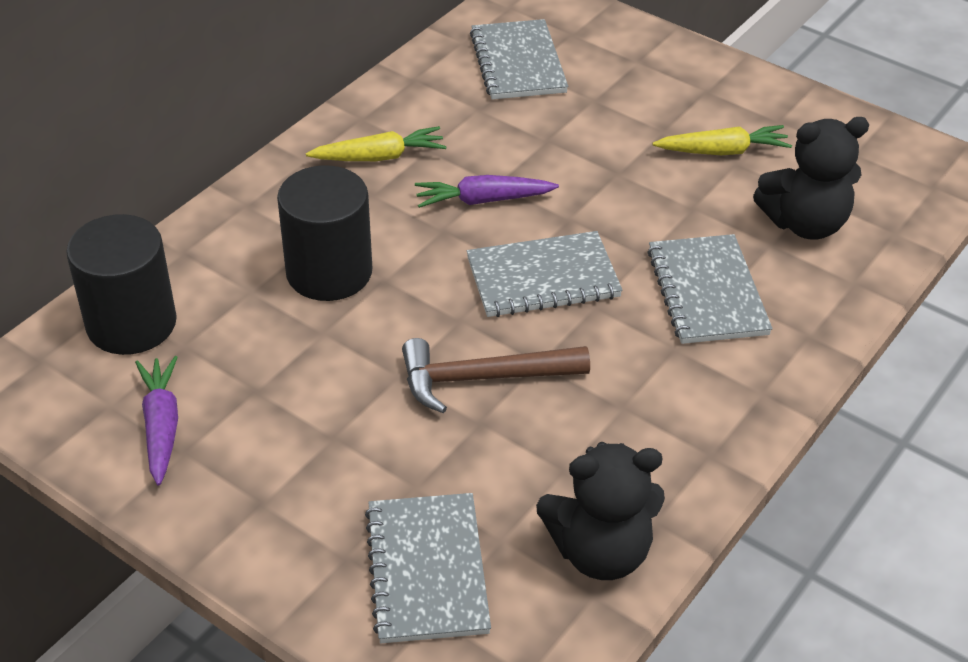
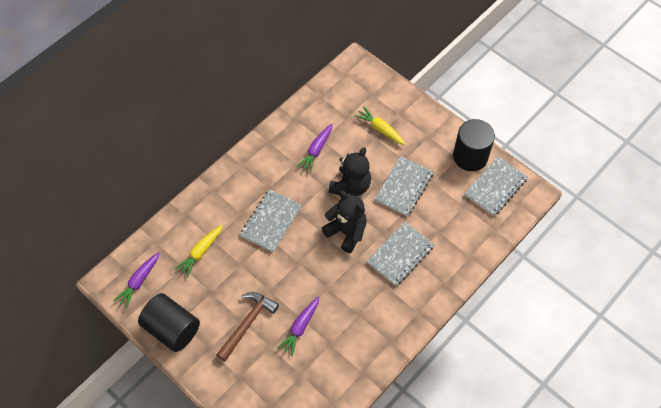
purple carrot: 2 -> 3

